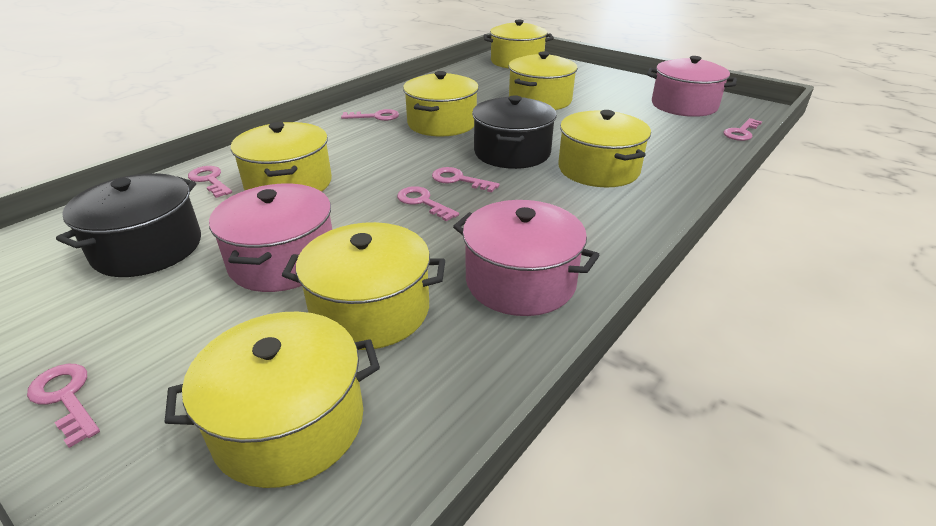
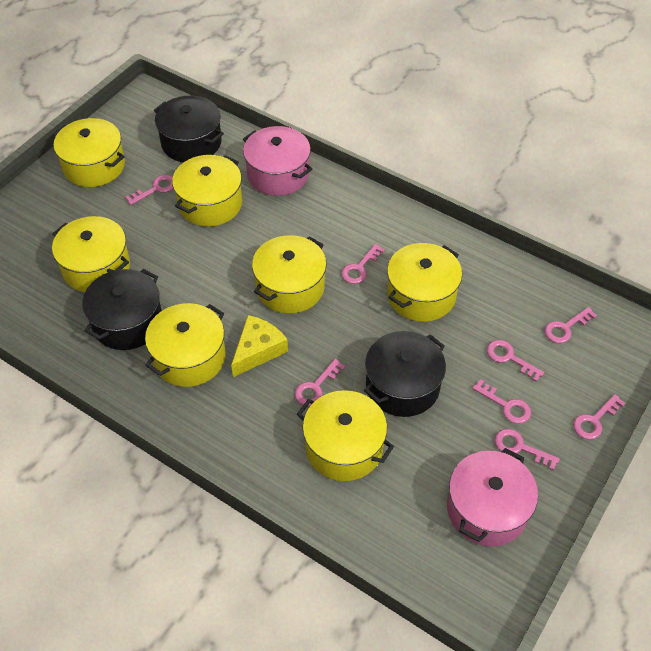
black pot: 2 -> 3
pink key: 6 -> 8
pink pot: 3 -> 2
yellow cheese: 0 -> 1

